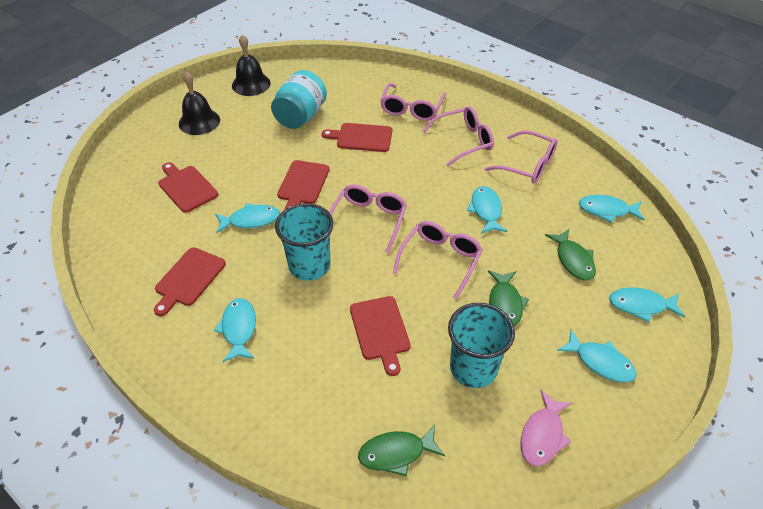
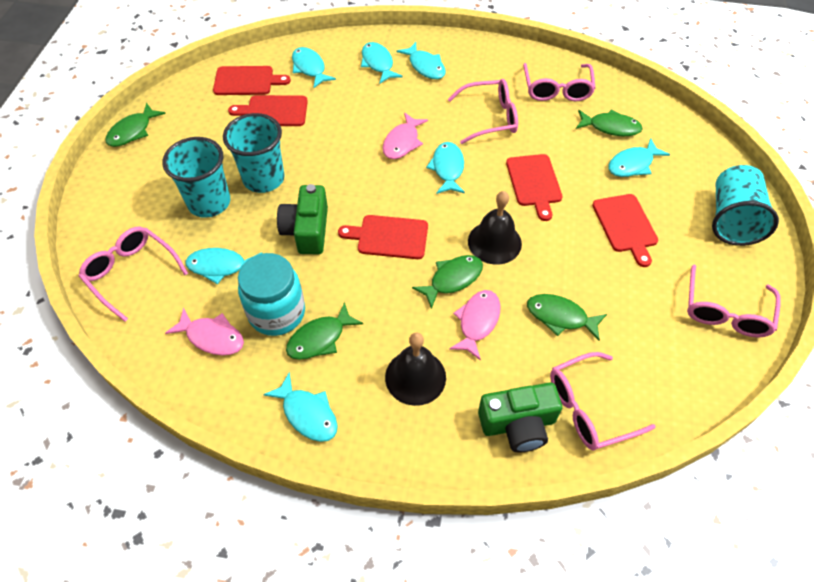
green camera: 0 -> 2
green fish: 3 -> 5
pink fish: 1 -> 3
turquoise cup: 2 -> 3
turquoise fish: 6 -> 7

